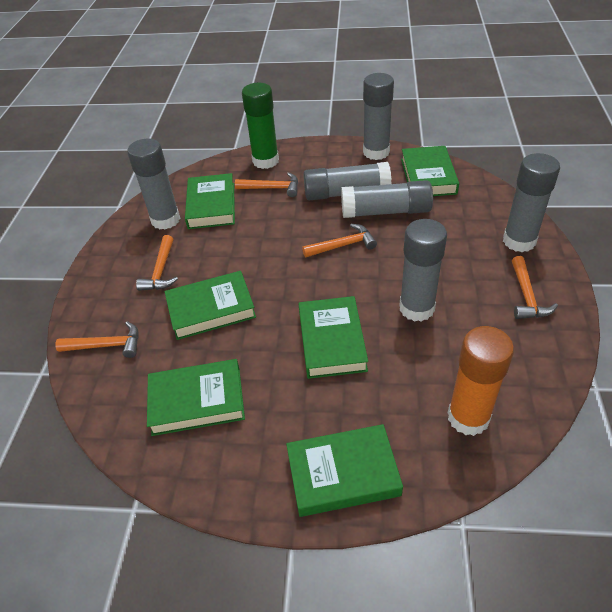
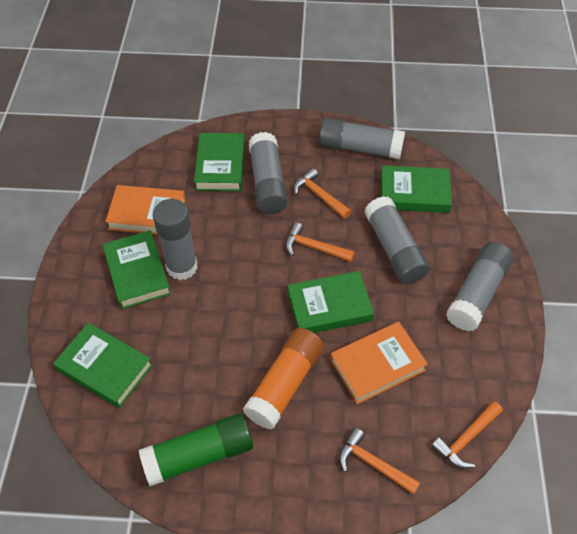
green book: 6 -> 5
grey glue stick: 6 -> 5
orange book: 0 -> 2
orange hammer: 5 -> 4

